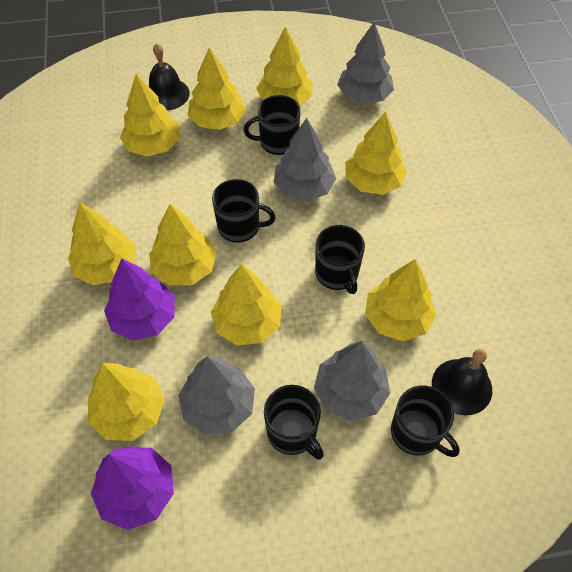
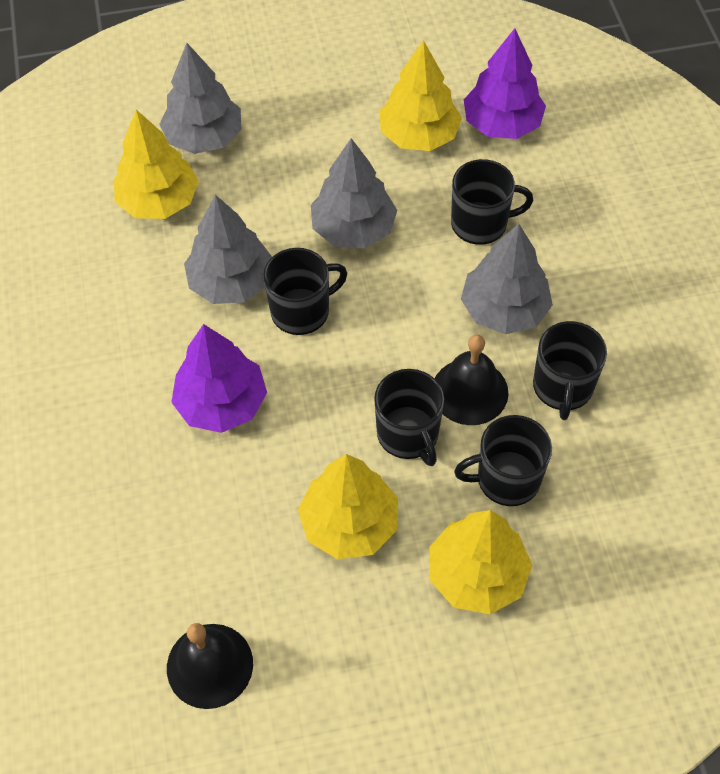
yellow tree: 9 -> 4

